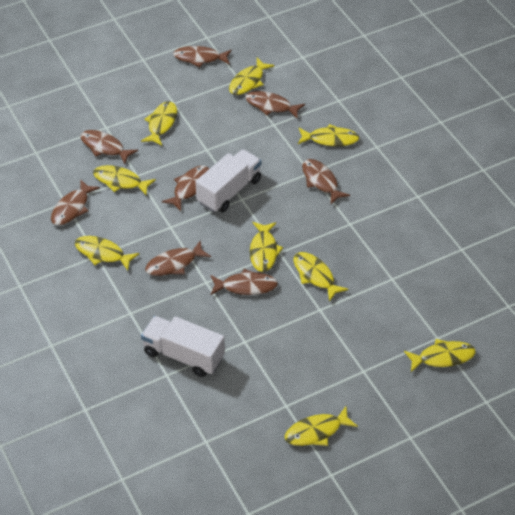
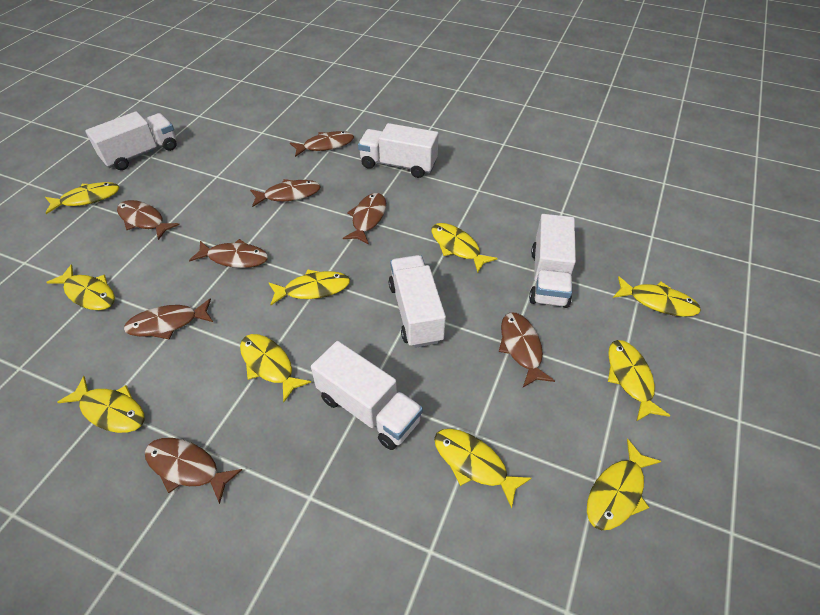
white truck: 2 -> 5
yellow fish: 9 -> 10

